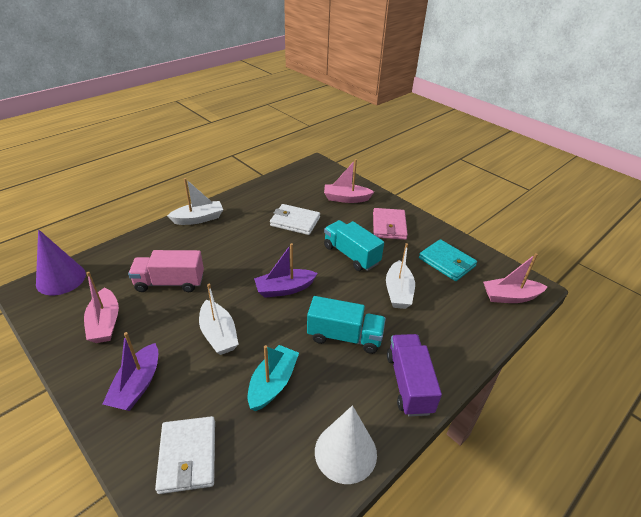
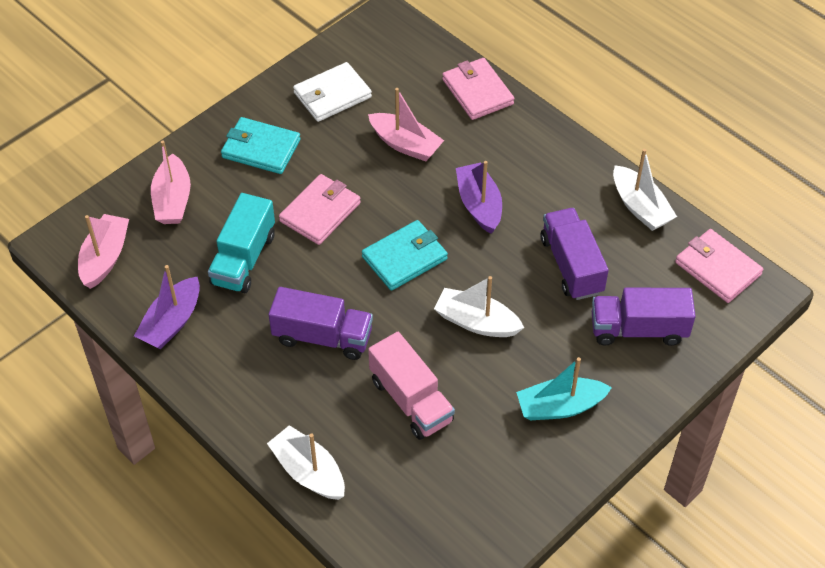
pink wallet: 1 -> 3
purple cone: 1 -> 0
purple truck: 1 -> 3
turquoise truck: 2 -> 1
turquoise wallet: 1 -> 2
white cone: 1 -> 0
white wallet: 2 -> 1

